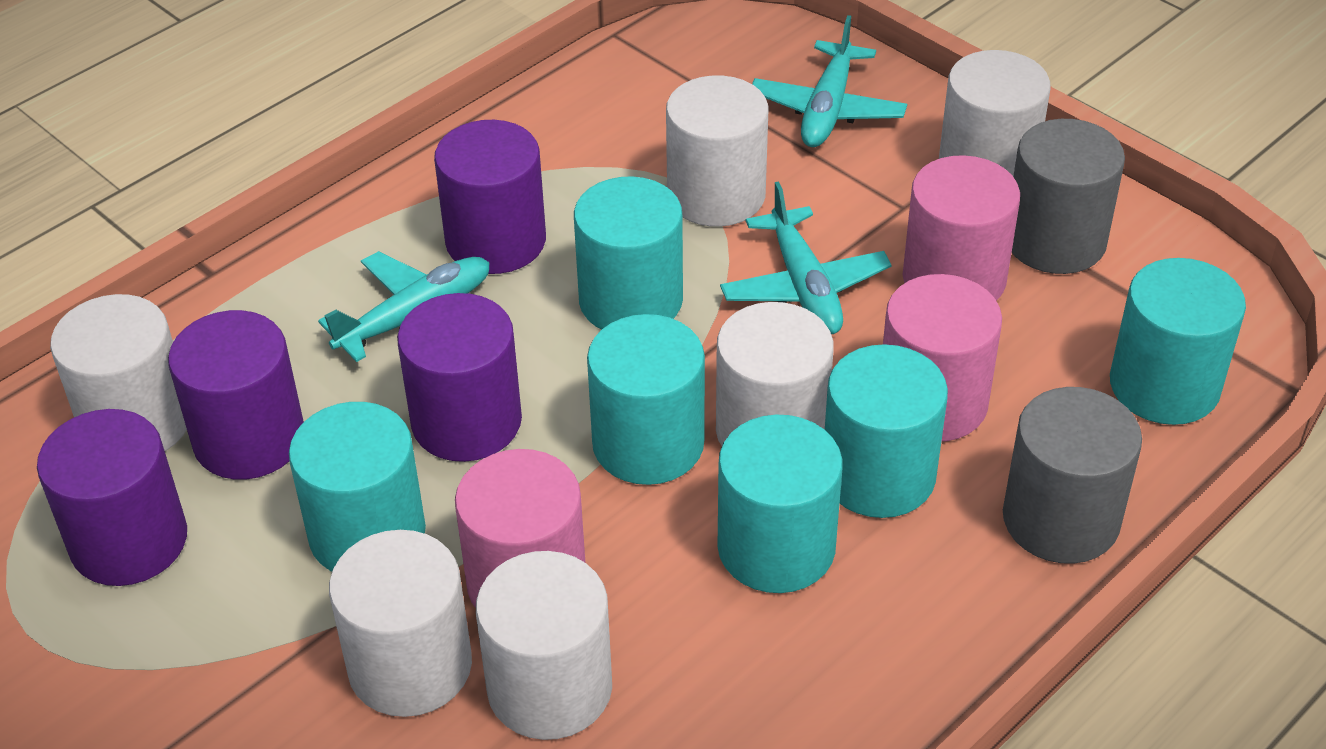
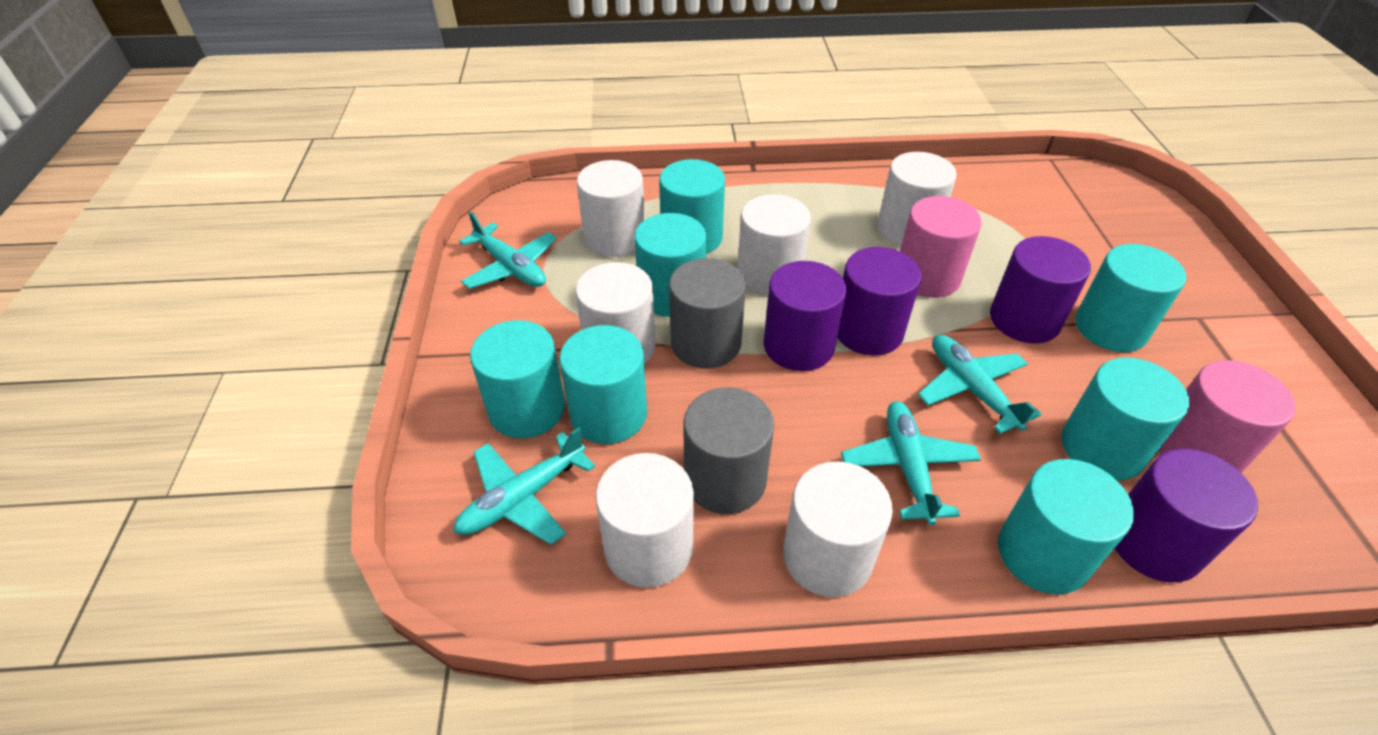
pink cylinder: 3 -> 2
turquoise cylinder: 6 -> 7
turquoise plane: 3 -> 4

